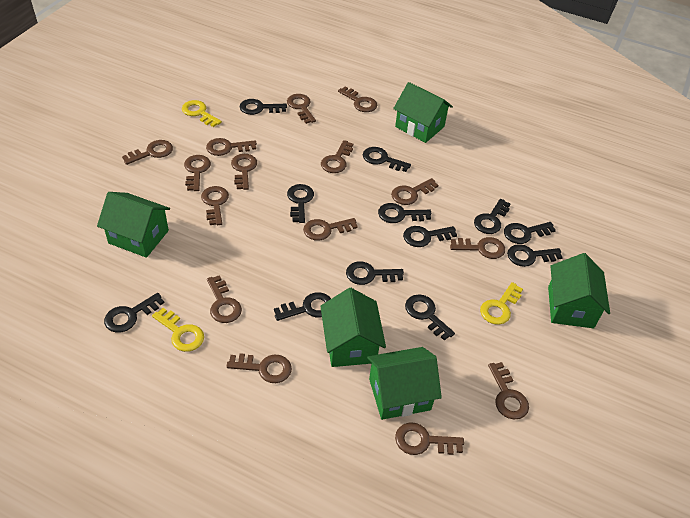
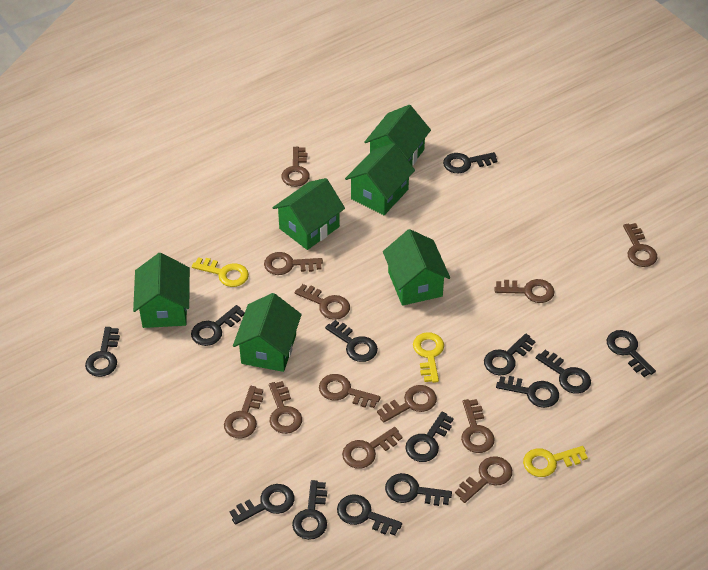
black key: 12 -> 13
brown key: 15 -> 12
green house: 5 -> 6

